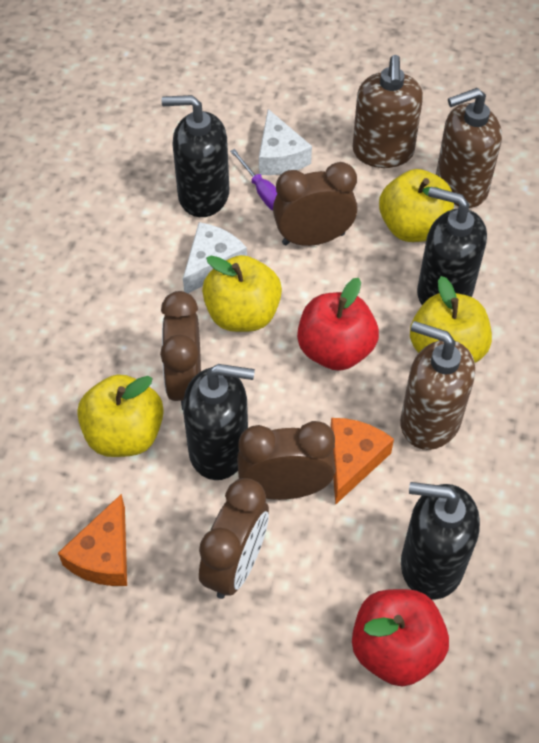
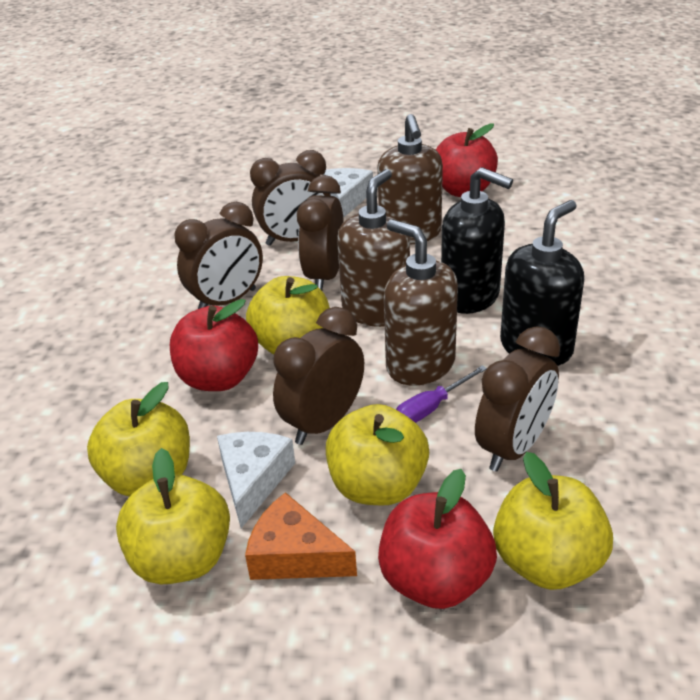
black soap dispenser: 4 -> 2
brown clock: 4 -> 5
orange cheese: 2 -> 1
red apple: 2 -> 3
yellow apple: 4 -> 5

